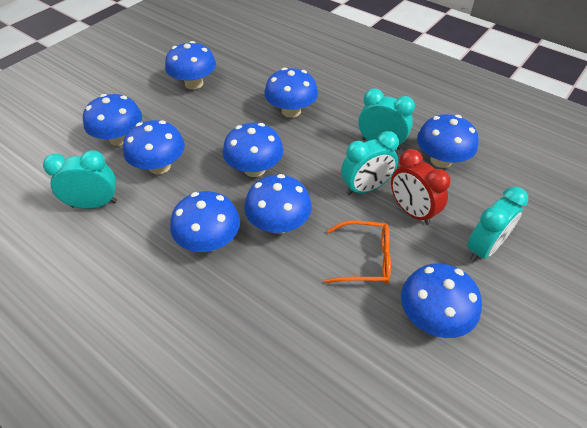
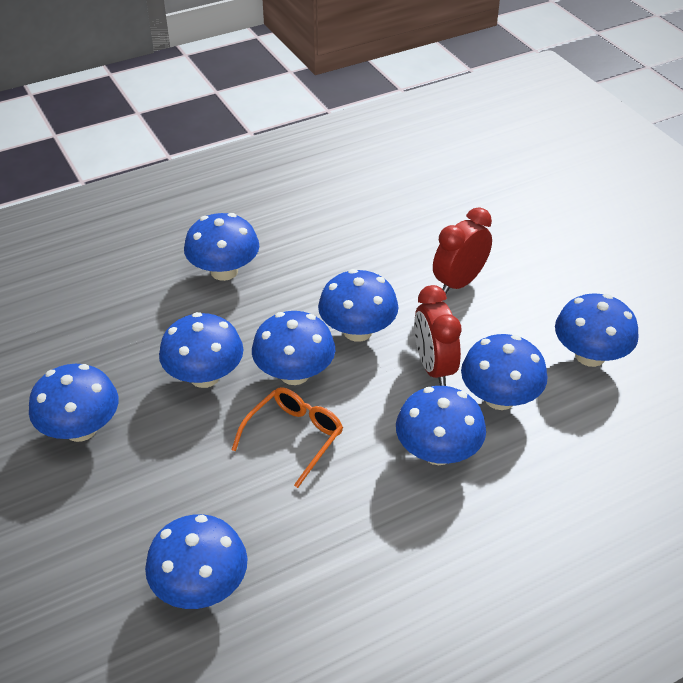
red clock: 1 -> 2
turquoise clock: 4 -> 0

